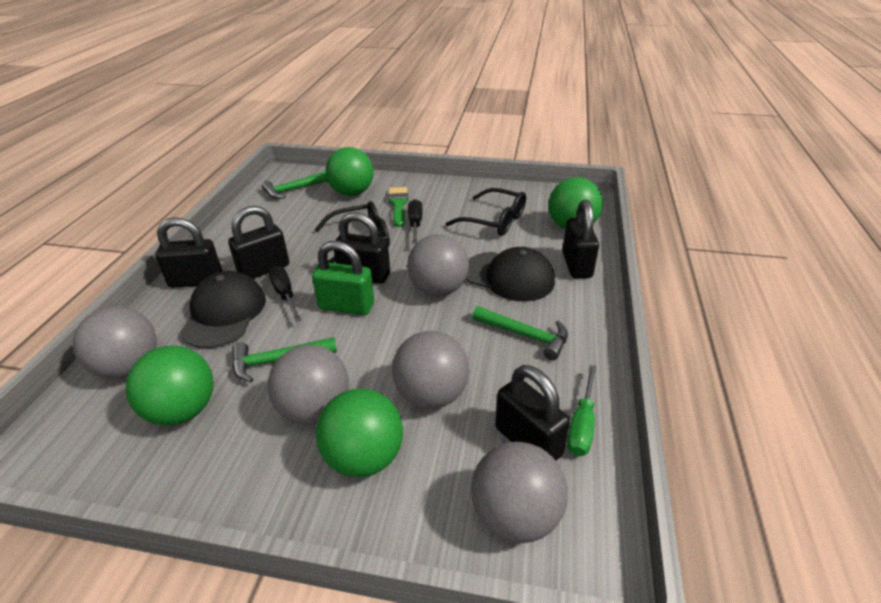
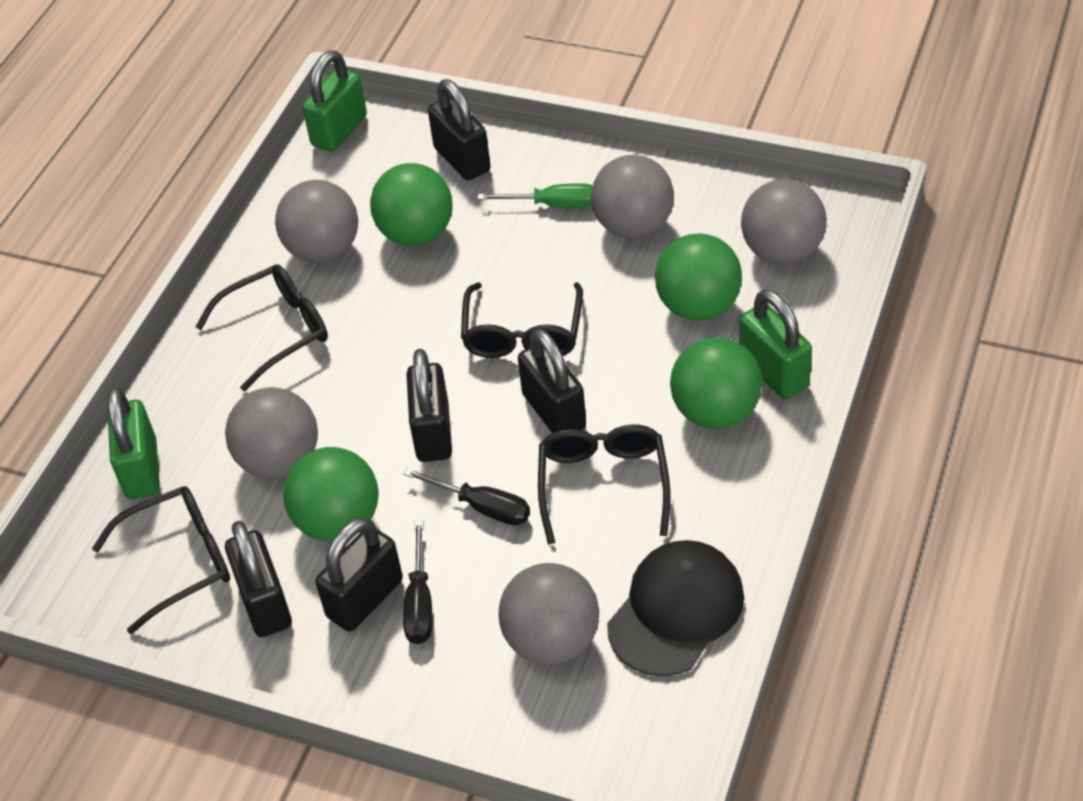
black cap: 2 -> 1
black glasses: 2 -> 4
green brush: 1 -> 0
green hammer: 3 -> 0
green padlock: 1 -> 3

